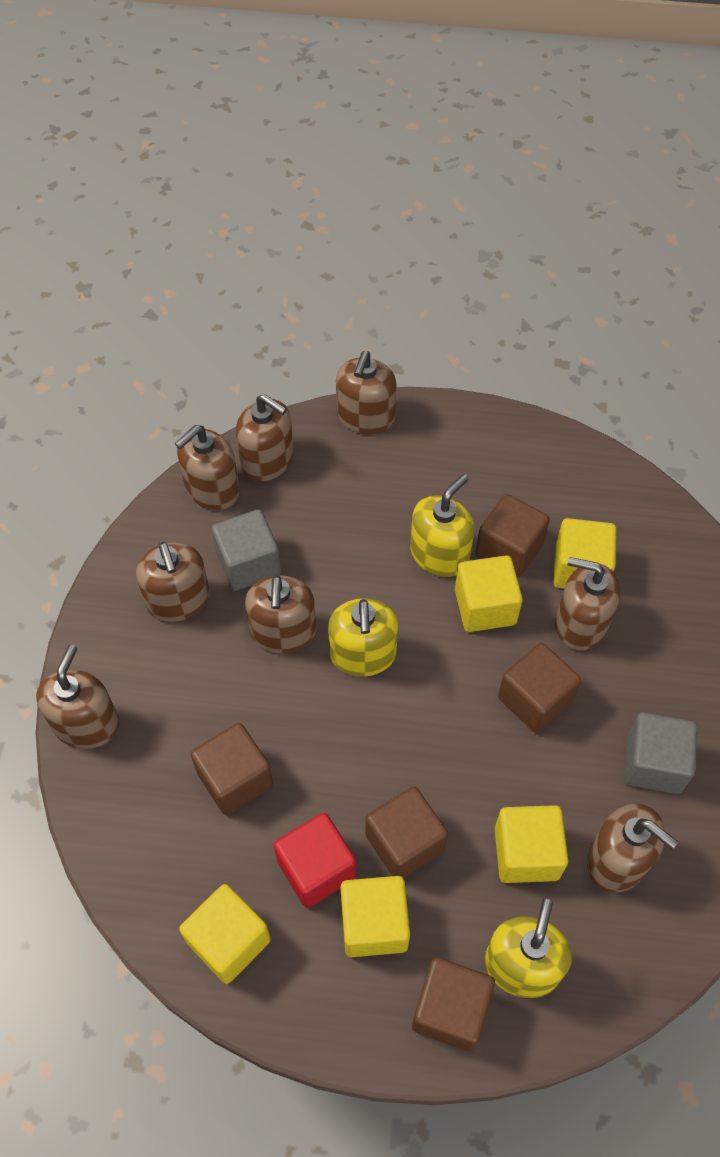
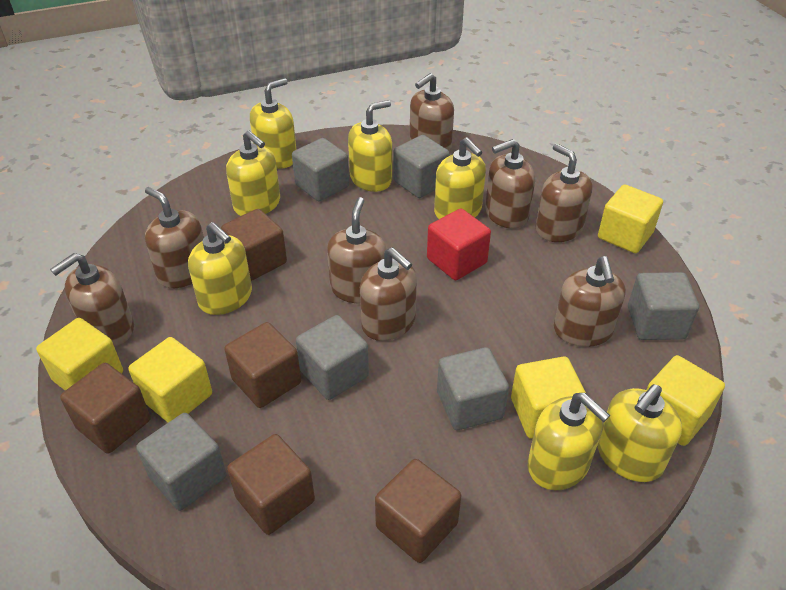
grey cube: 2 -> 6
yellow soap dispenser: 3 -> 7

